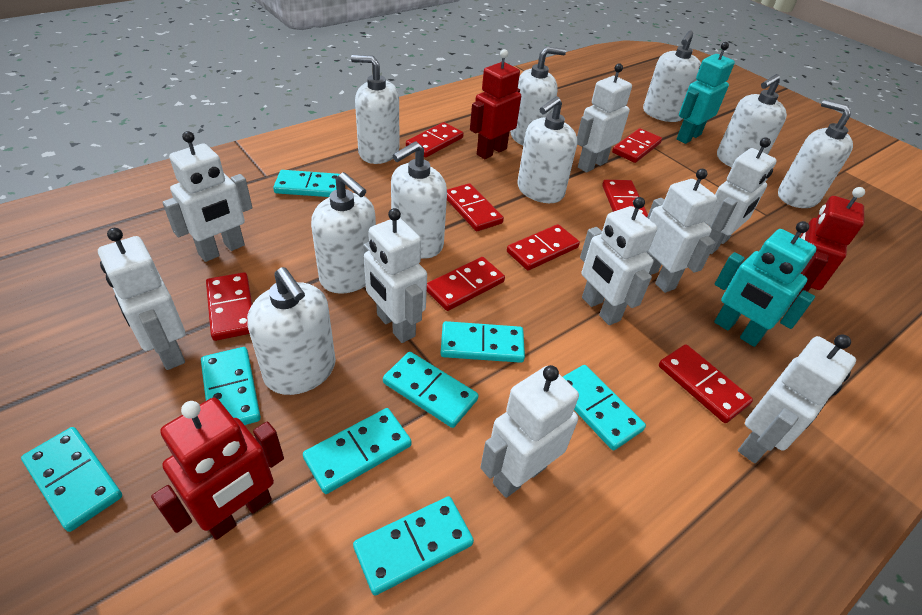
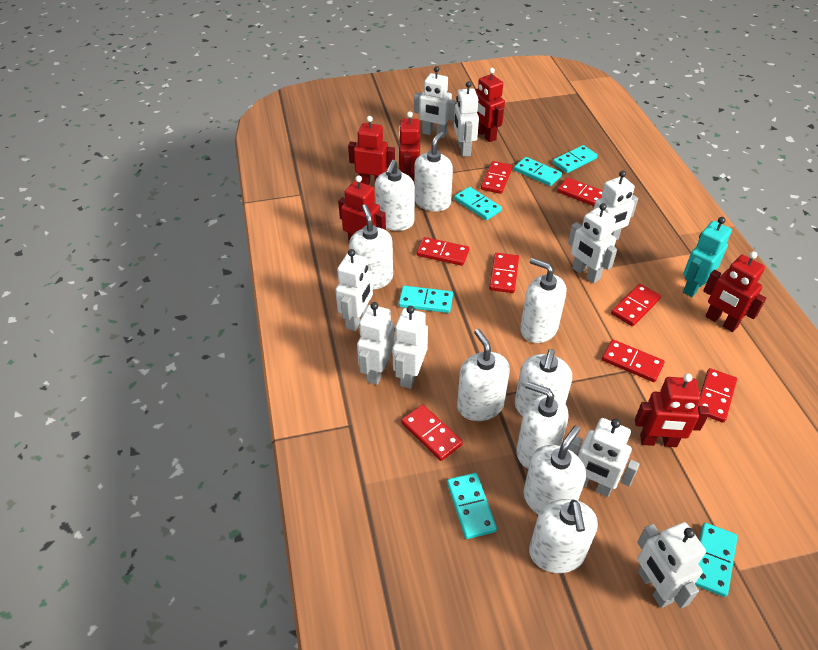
red robot: 3 -> 6
turquoise domino: 8 -> 6
turquoise robot: 2 -> 1

